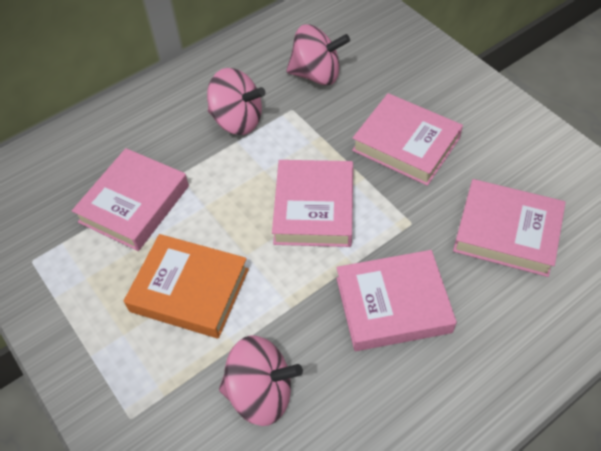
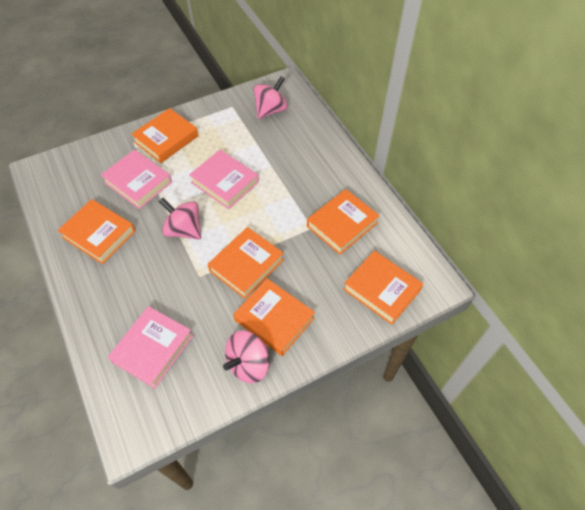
orange book: 1 -> 6
pink book: 5 -> 3

